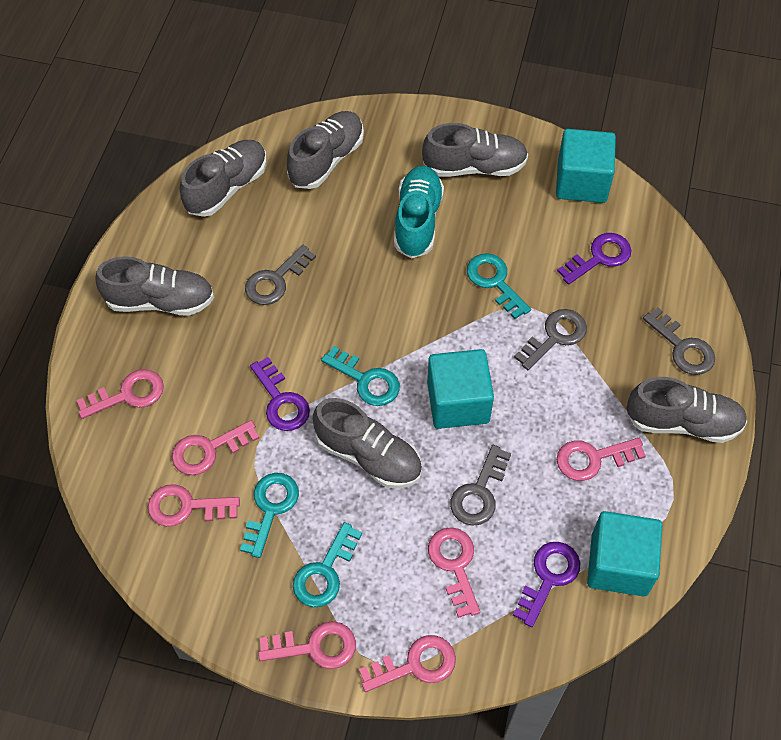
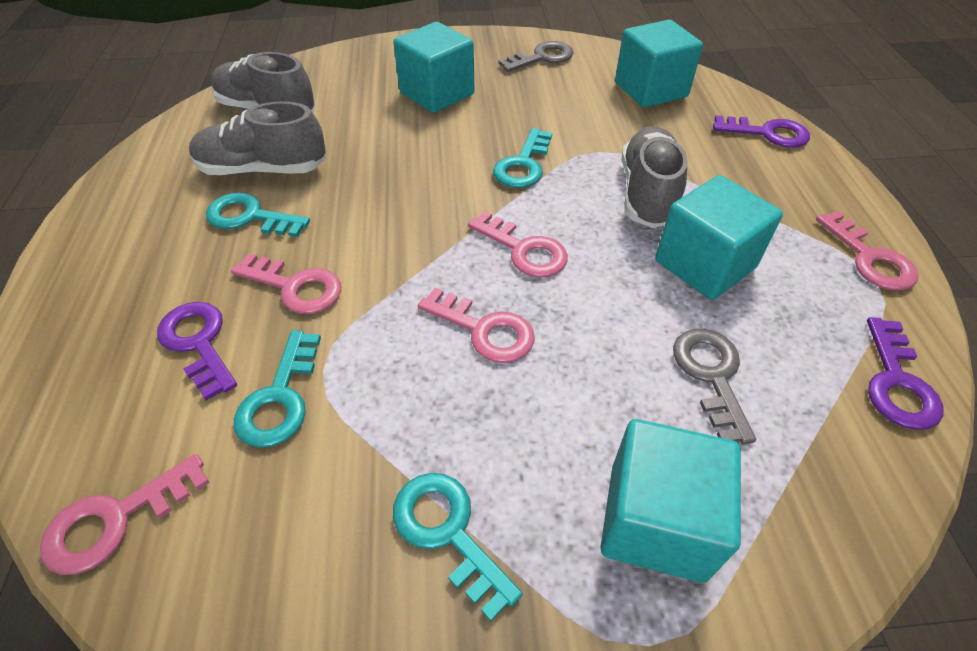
grey key: 4 -> 2
grey shoe: 6 -> 3
pink key: 7 -> 5
turquoise cube: 3 -> 4
turquoise shoe: 1 -> 0

